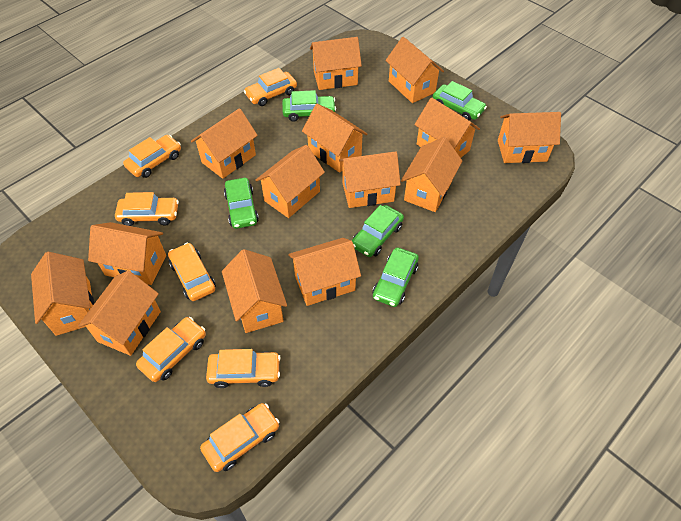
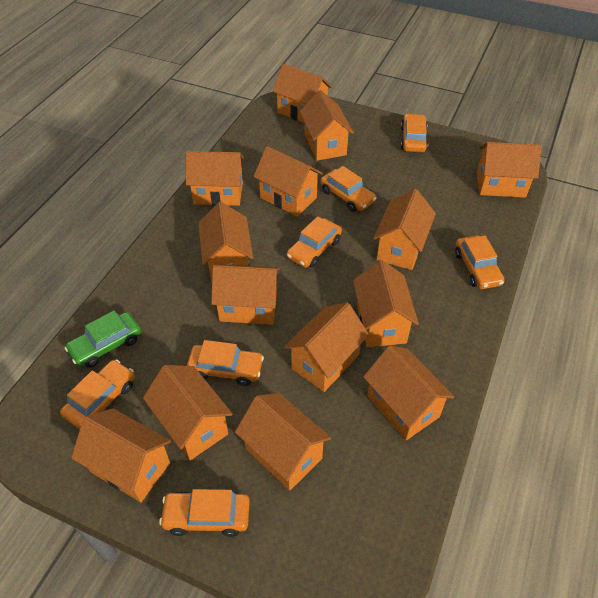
green car: 5 -> 1

